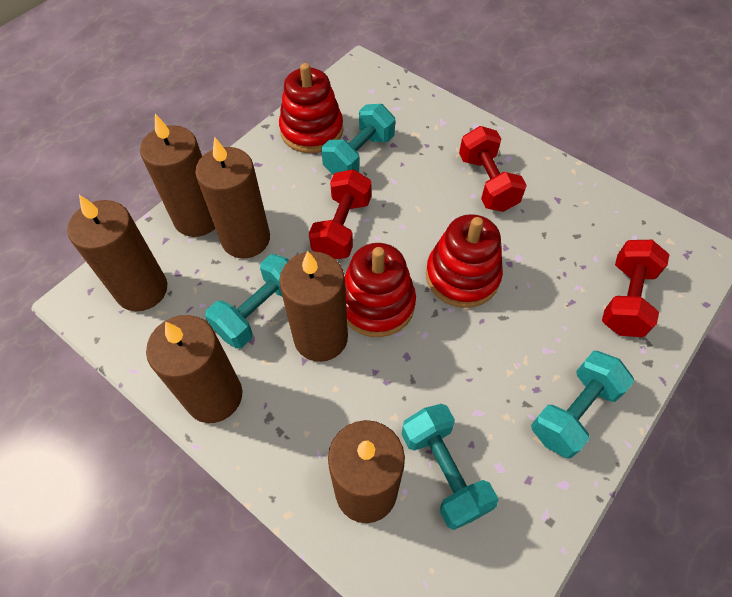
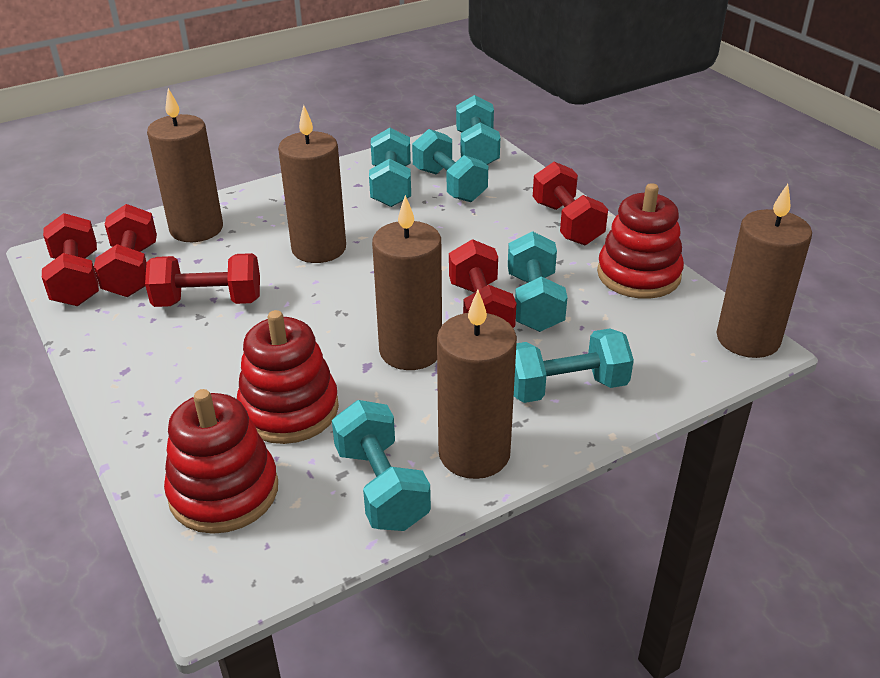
brown candle: 6 -> 5
red dumbbell: 3 -> 5
turquoise dumbbell: 4 -> 6

